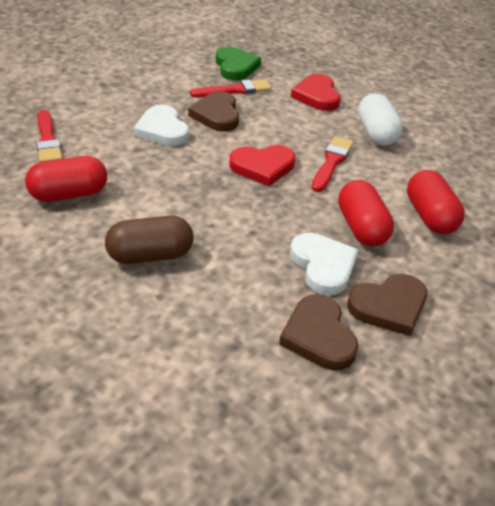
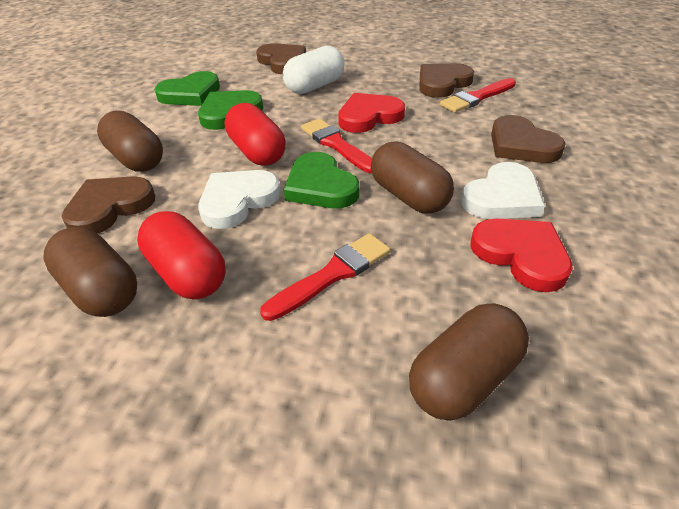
brown capsule: 1 -> 4
brown heart: 3 -> 4
green heart: 1 -> 3
red capsule: 3 -> 2

